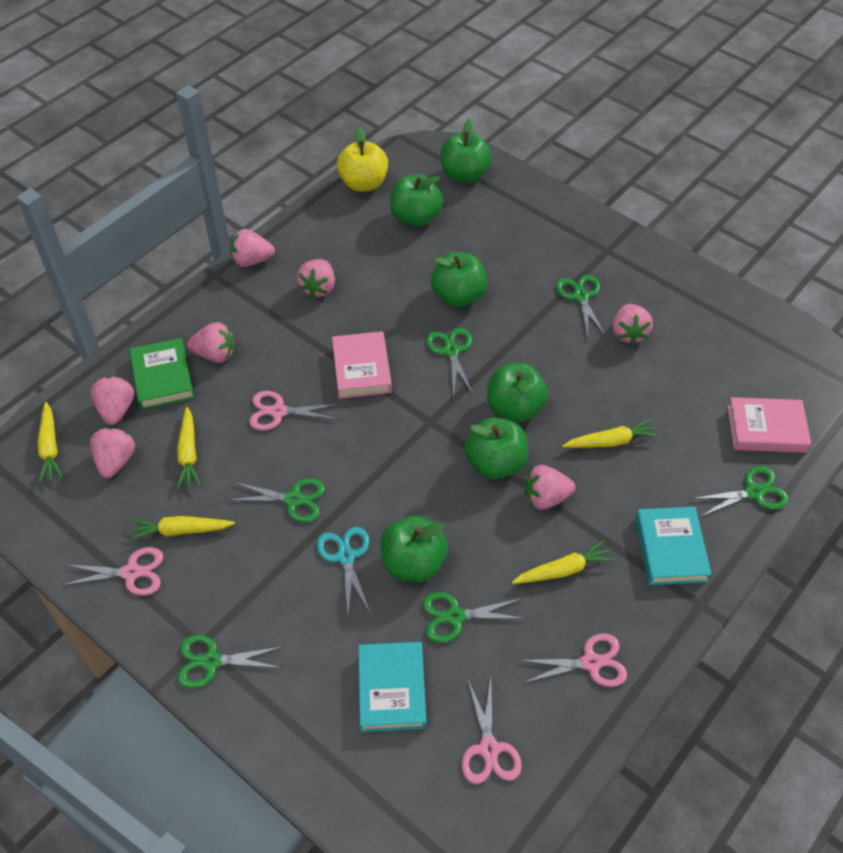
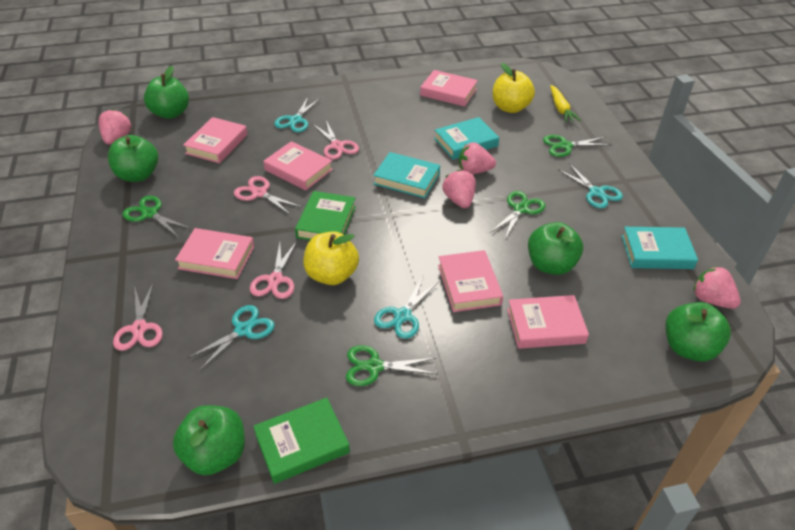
green apple: 6 -> 5
green book: 1 -> 2
green scissors: 6 -> 4
pink book: 2 -> 6
pink strawberry: 7 -> 4
turquoise book: 2 -> 3
turquoise scissors: 1 -> 4
yellow apple: 1 -> 2
yellow carrot: 5 -> 1

